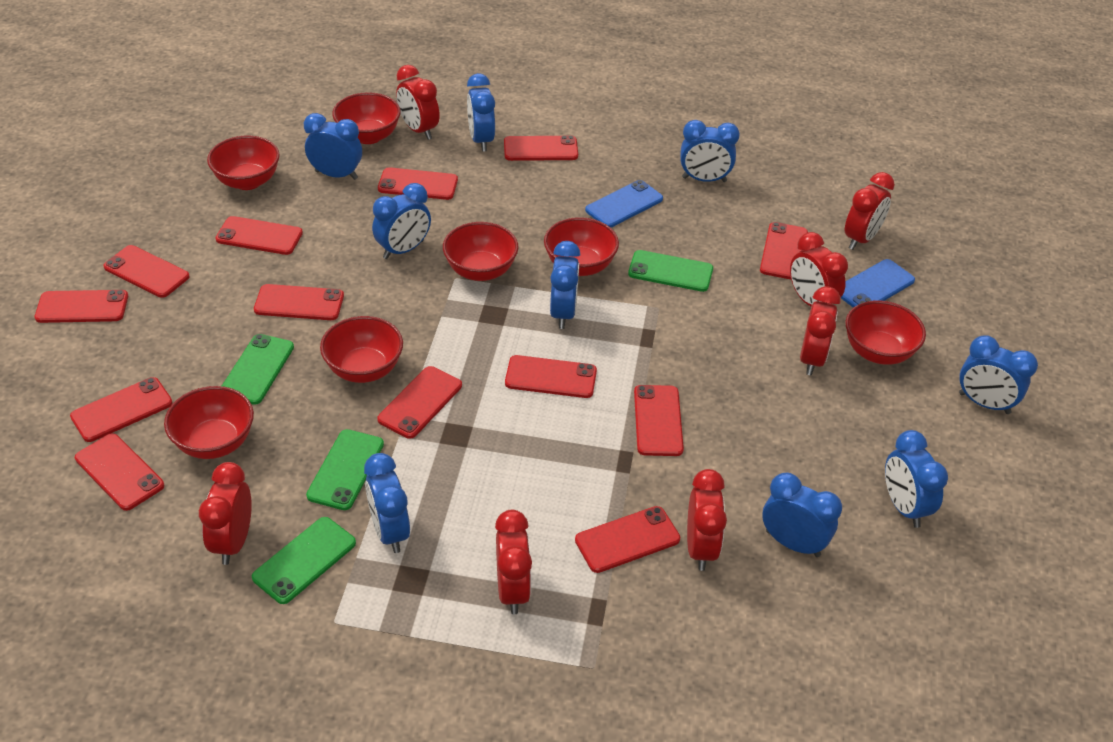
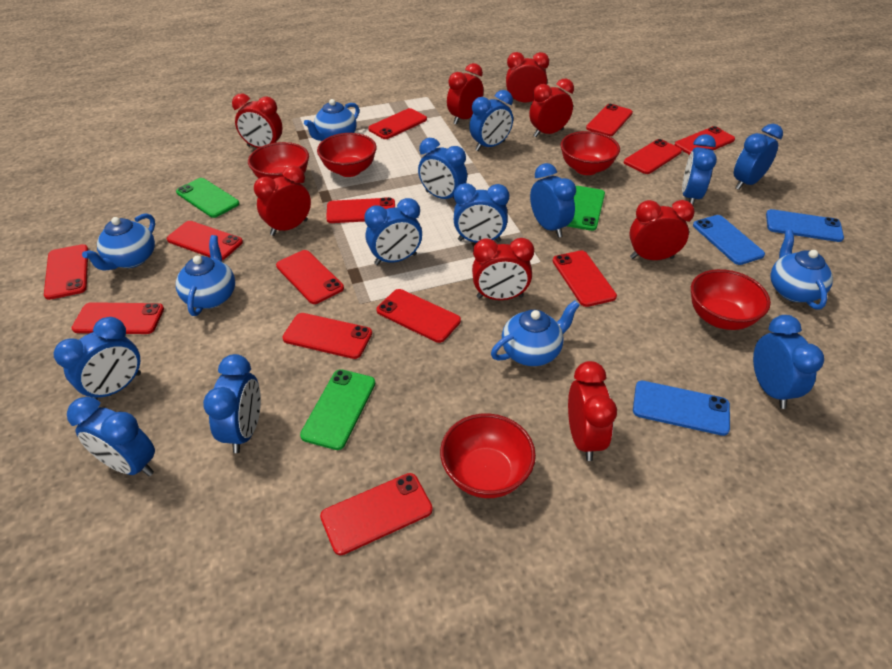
blue clock: 9 -> 11
blue phone: 2 -> 3
blue teapot: 0 -> 5
green phone: 4 -> 3
red bowl: 7 -> 5
red clock: 7 -> 8

